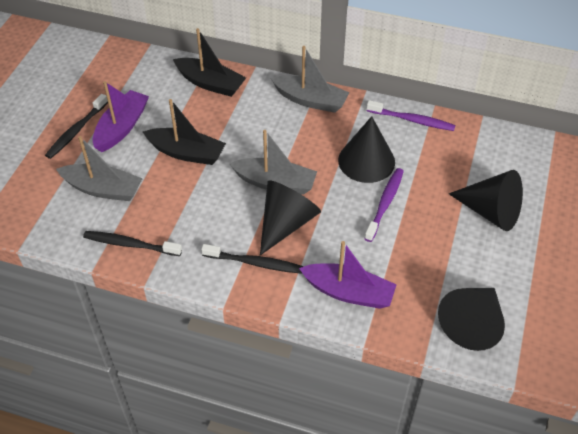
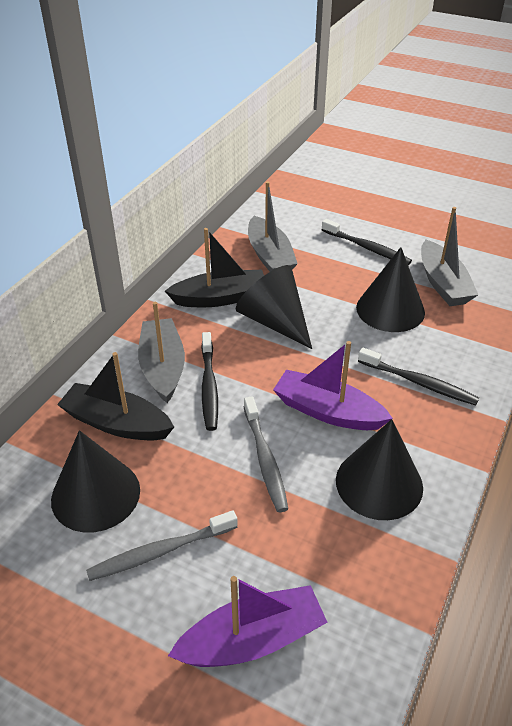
grey toothbrush: 0 -> 2
purple toothbrush: 2 -> 0

